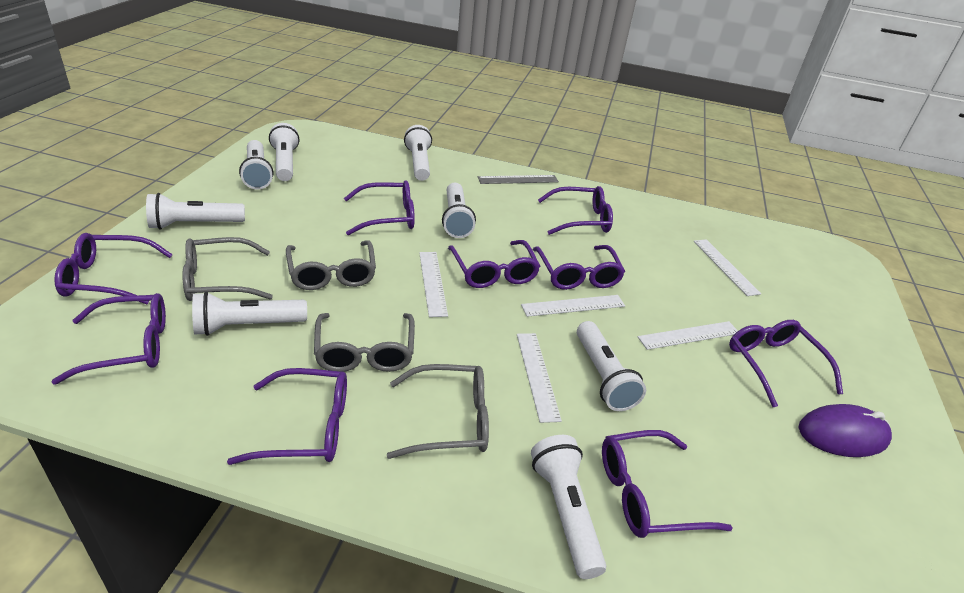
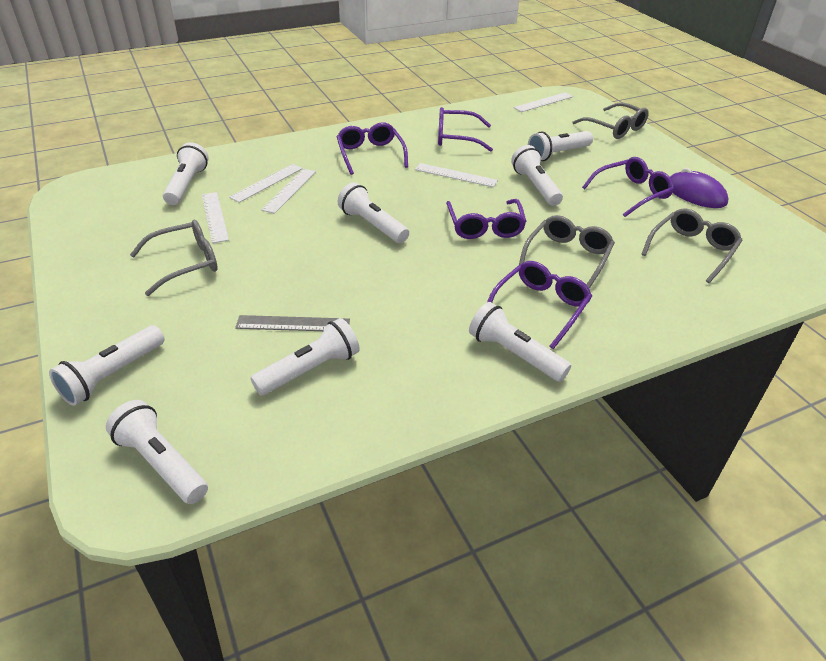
purple glasses: 9 -> 5

